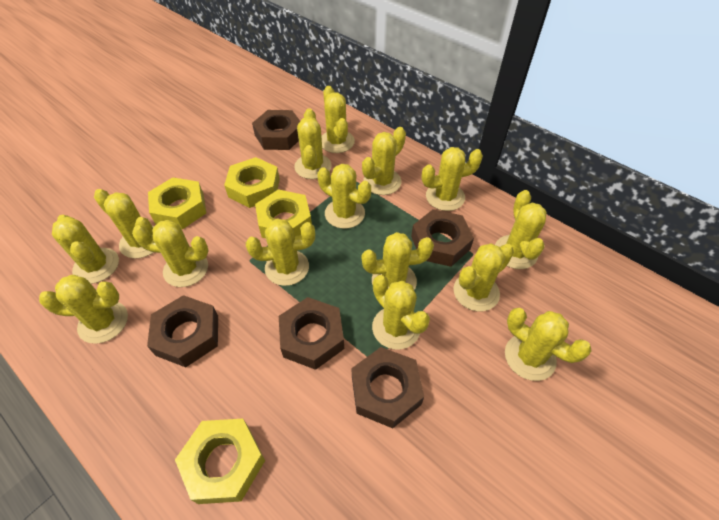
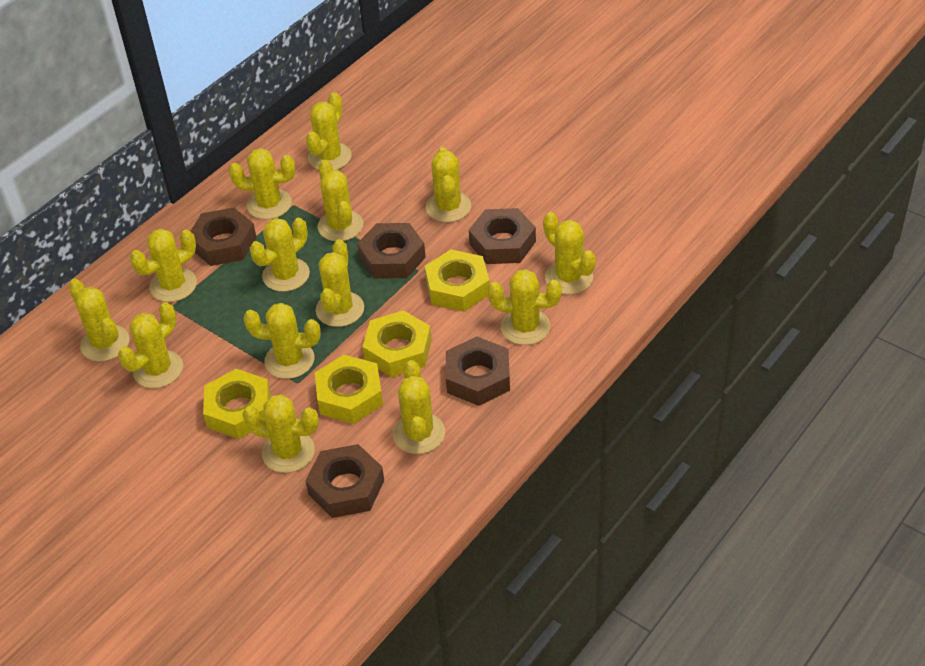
yellow cactus: 15 -> 14

